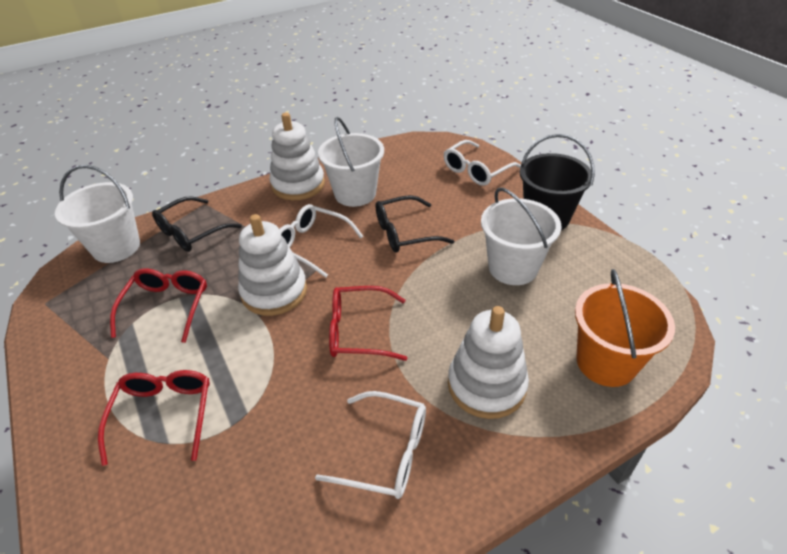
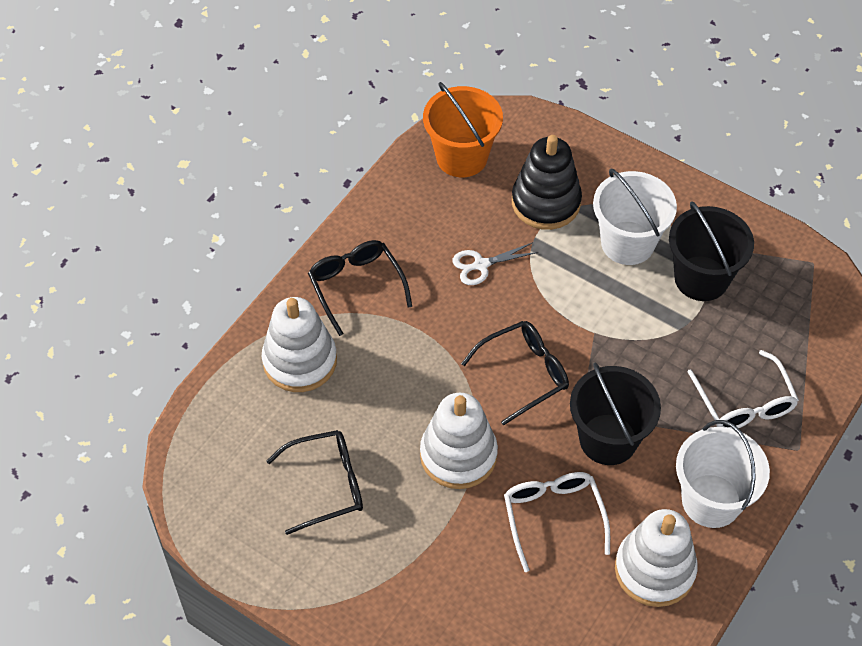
black bucket: 1 -> 2
black glasses: 2 -> 3
black stacking toy: 0 -> 1
red glasses: 3 -> 0
white bucket: 3 -> 2
white glasses: 3 -> 2
white scissors: 0 -> 1

